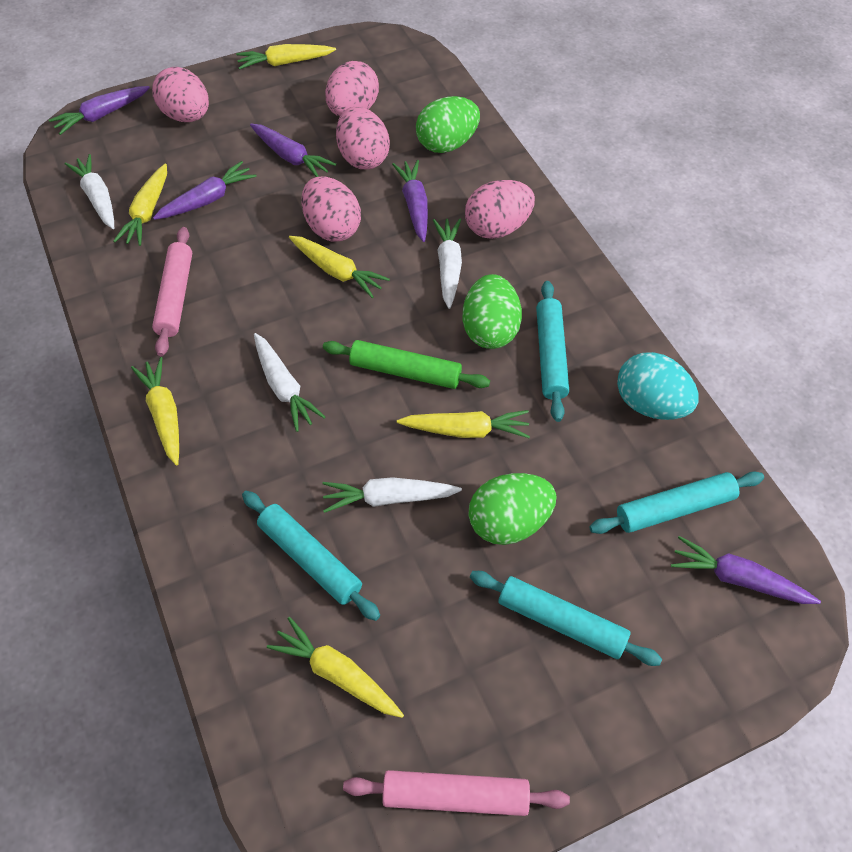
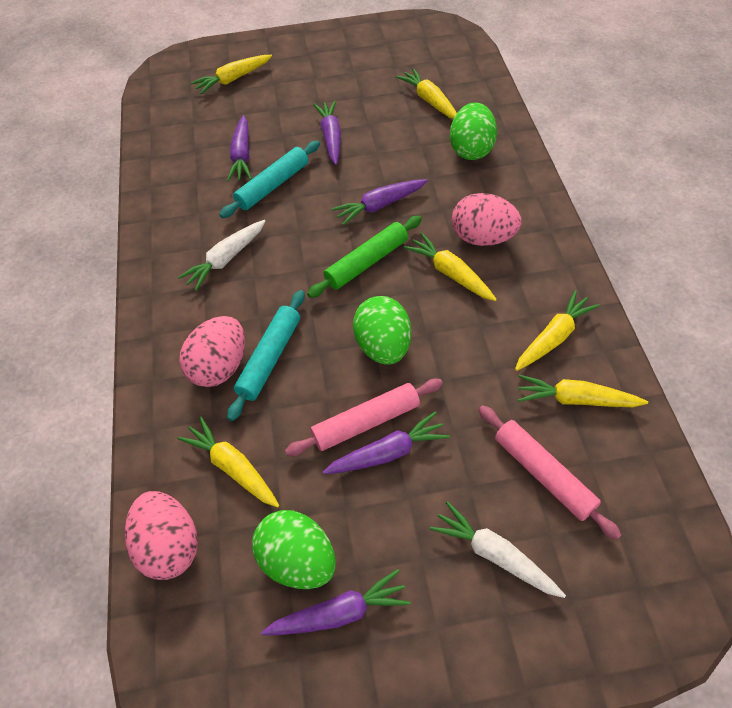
pink egg: 5 -> 3
turquoise egg: 1 -> 0
turquoise rolling pin: 4 -> 2
white carrot: 4 -> 2

